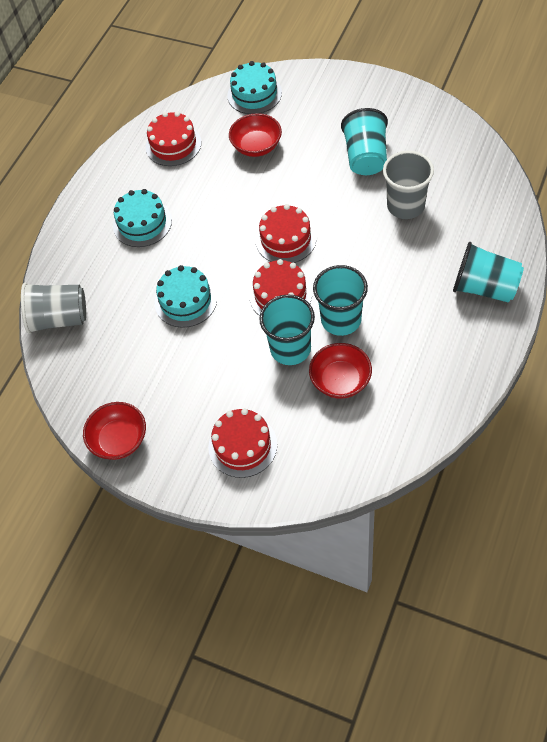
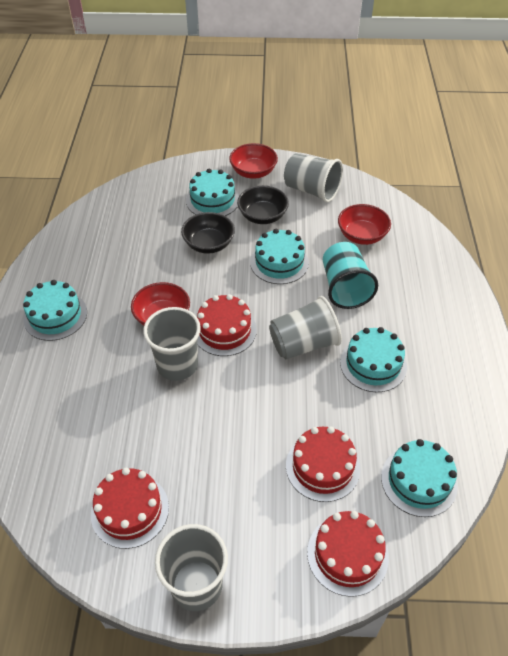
black bowl: 0 -> 2
grey cup: 2 -> 4
turquoise cake: 3 -> 5
turquoise cup: 4 -> 1

